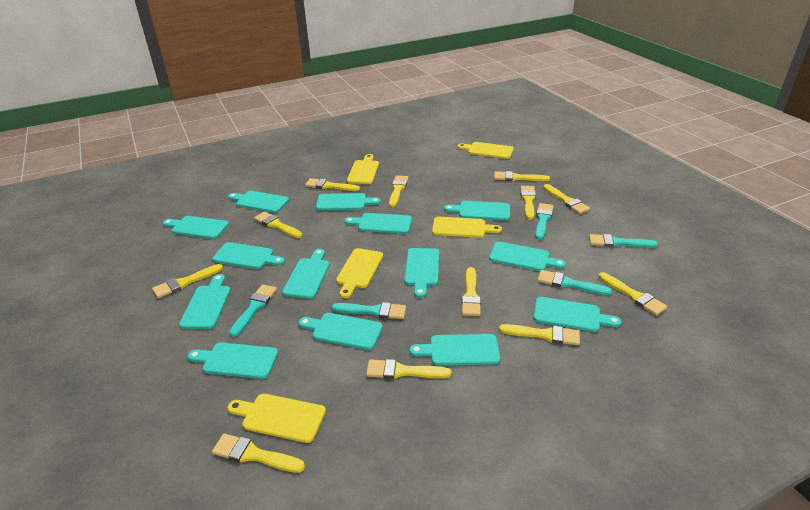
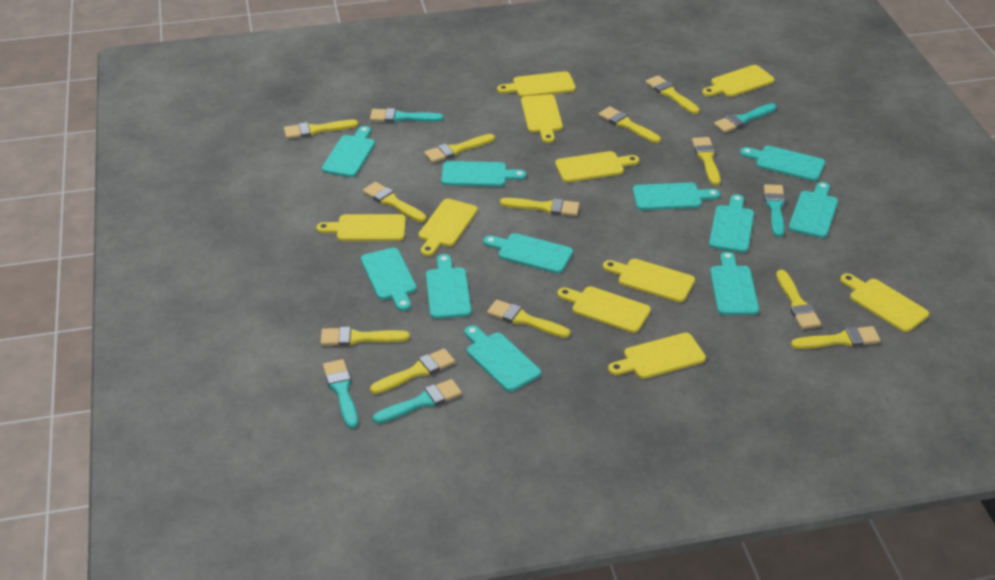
turquoise cutting board: 14 -> 11
yellow cutting board: 5 -> 10

